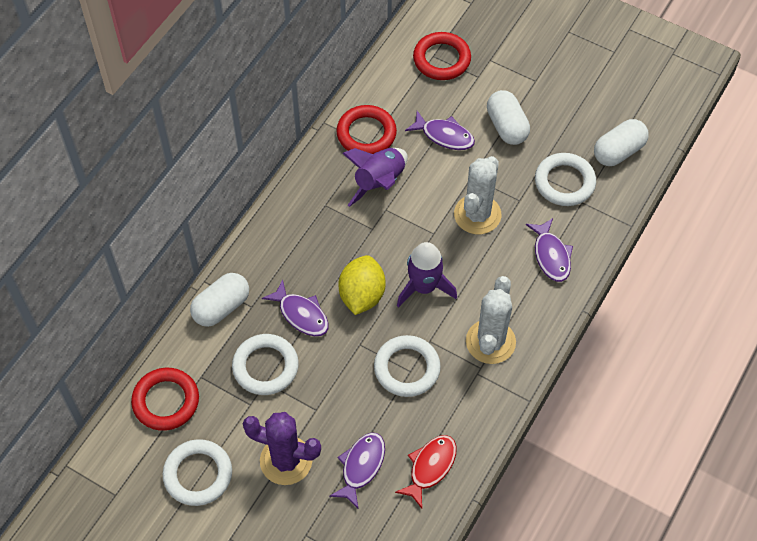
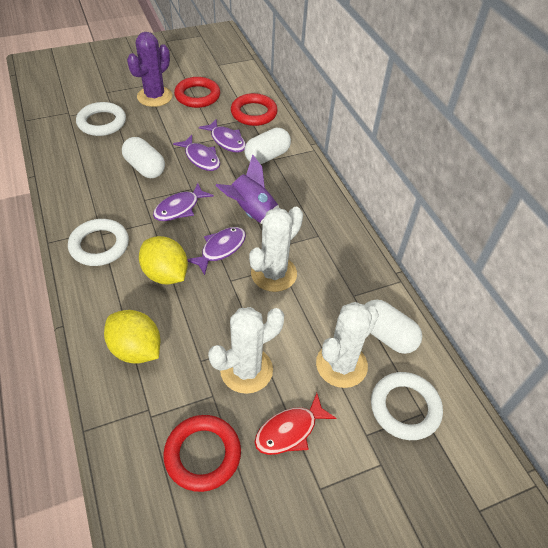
purple rocket: 2 -> 1
white cactus: 2 -> 3
white ring: 4 -> 3
yellow lemon: 1 -> 2

